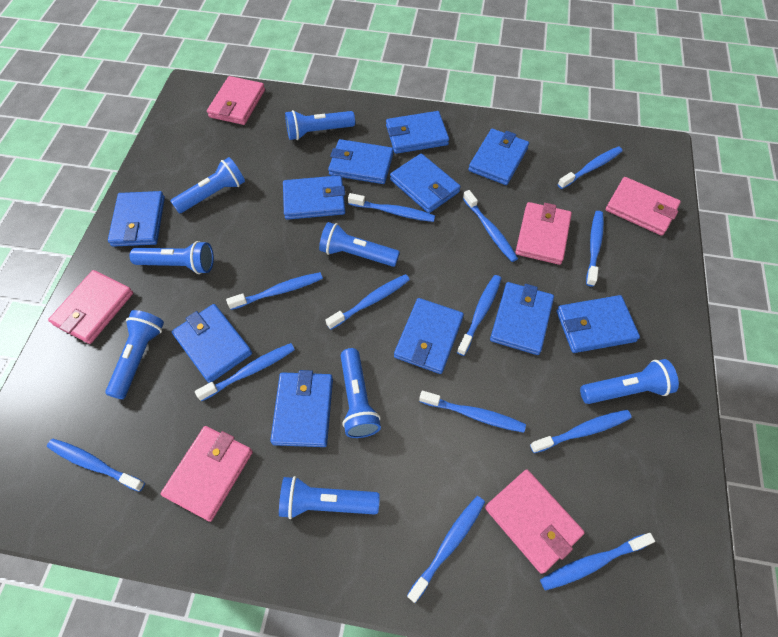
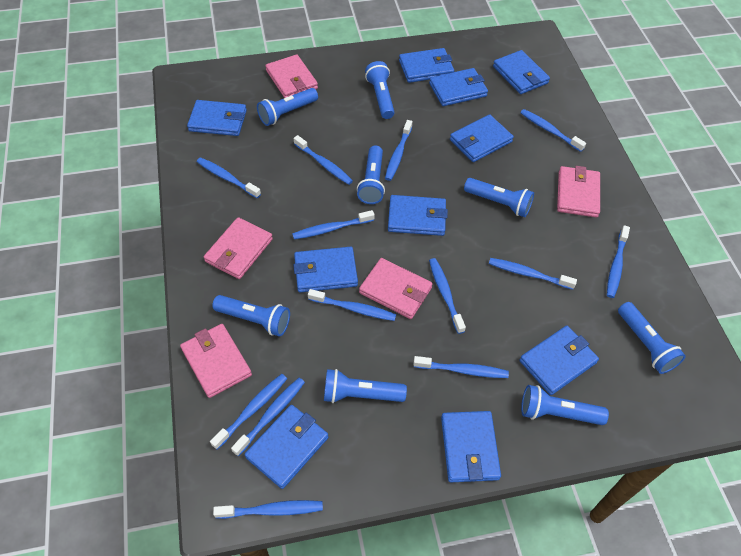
blue wallet: 11 -> 10
pink wallet: 6 -> 5

